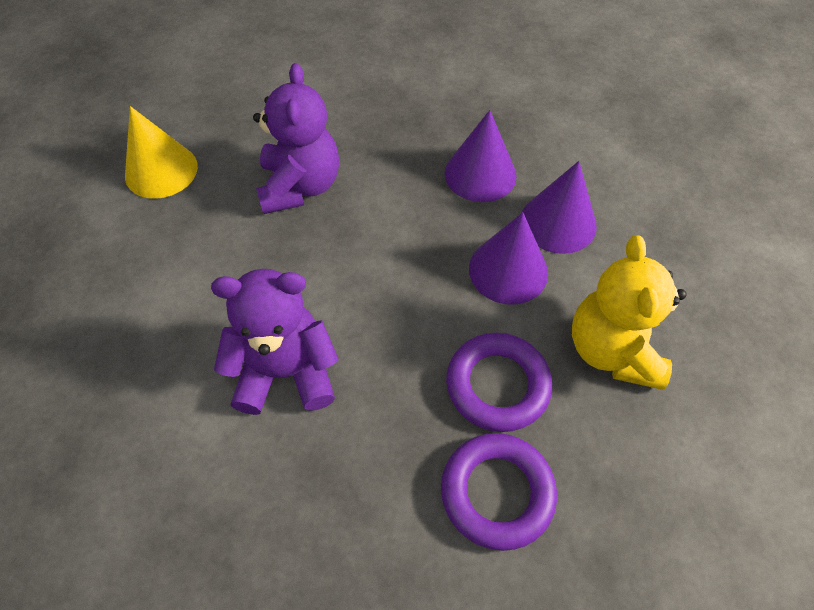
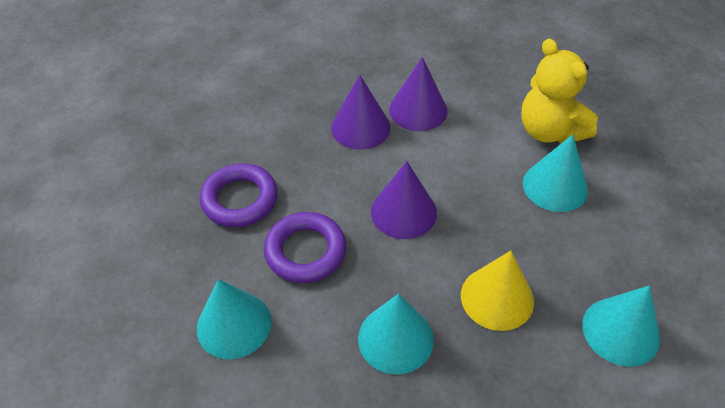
purple teddy bear: 2 -> 0
turquoise cone: 0 -> 4

